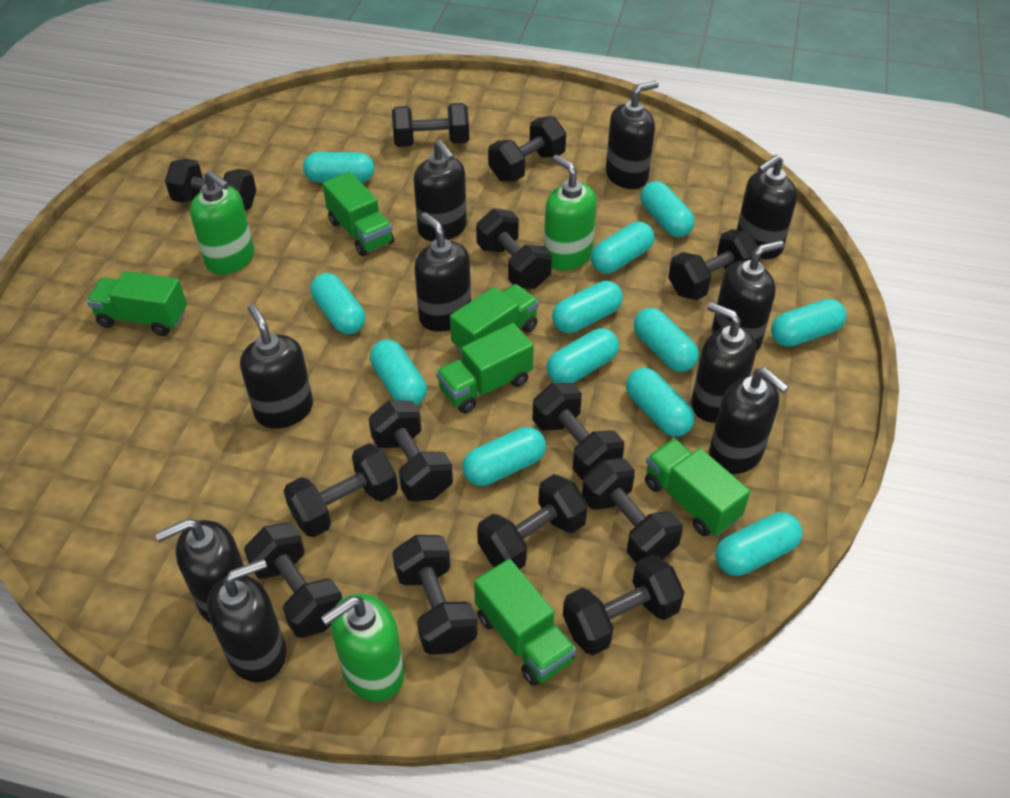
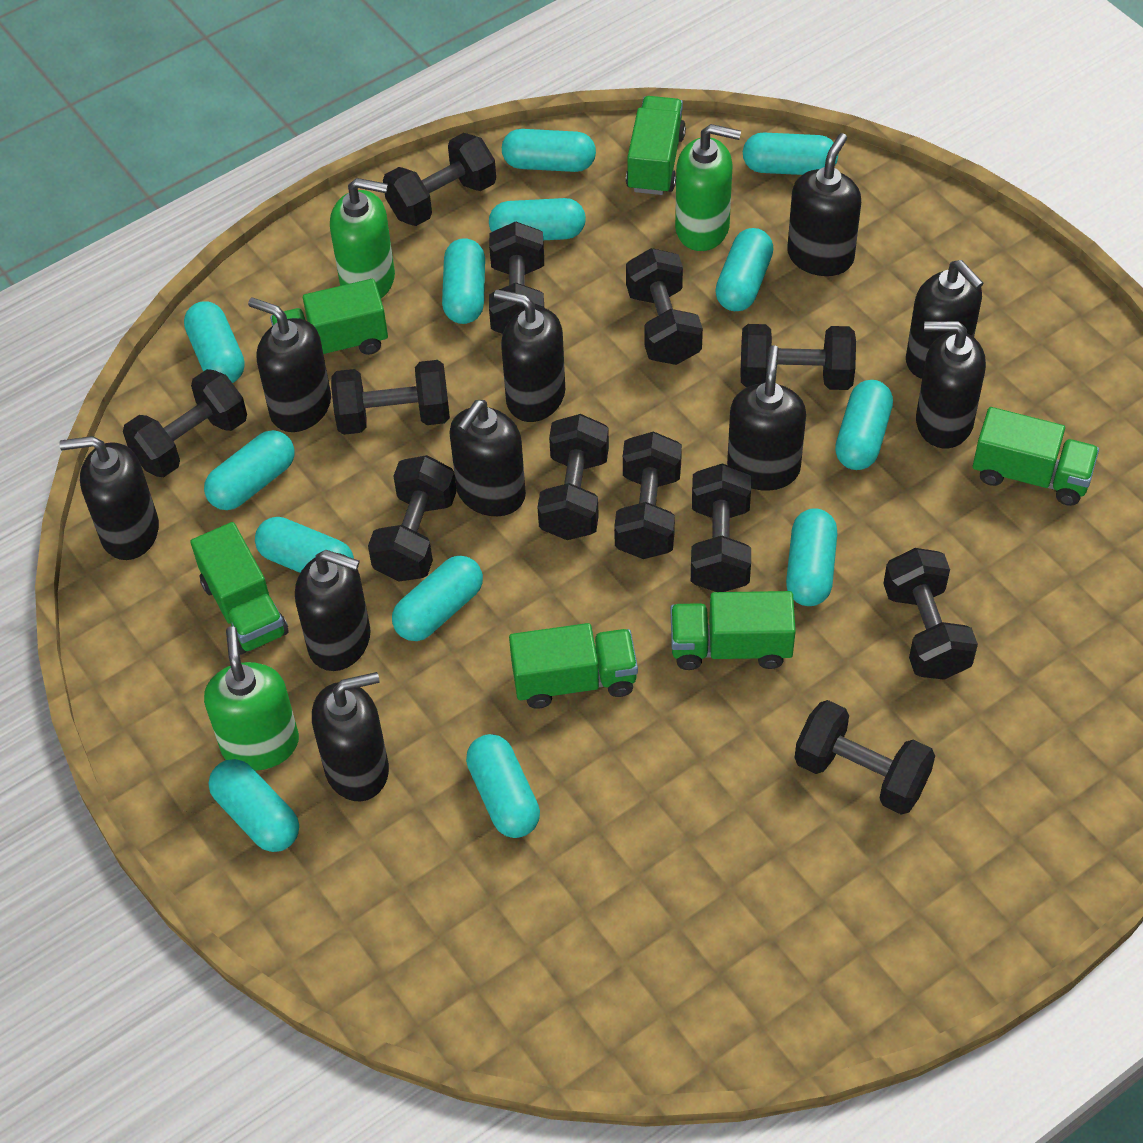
black dumbbell: 13 -> 12
turquoise capsule: 12 -> 13

